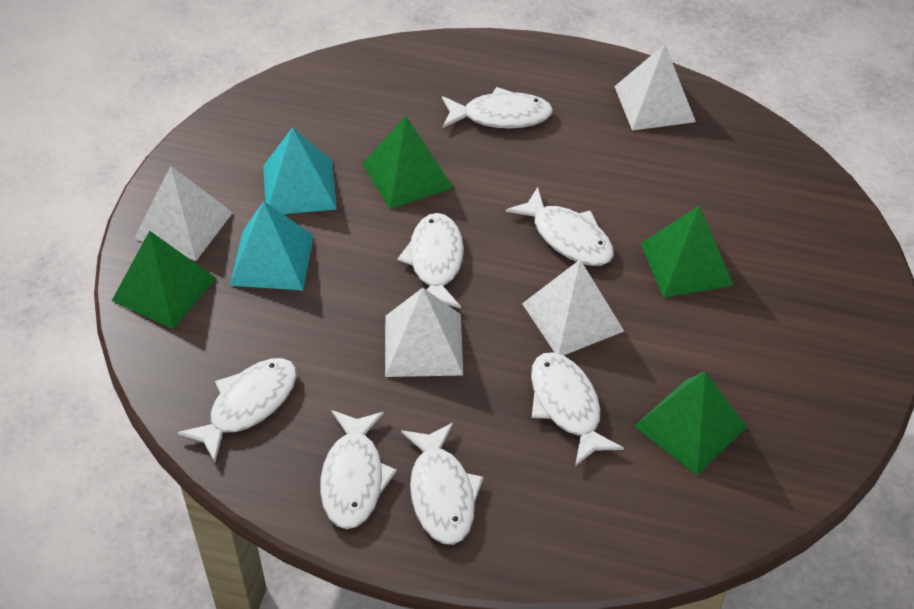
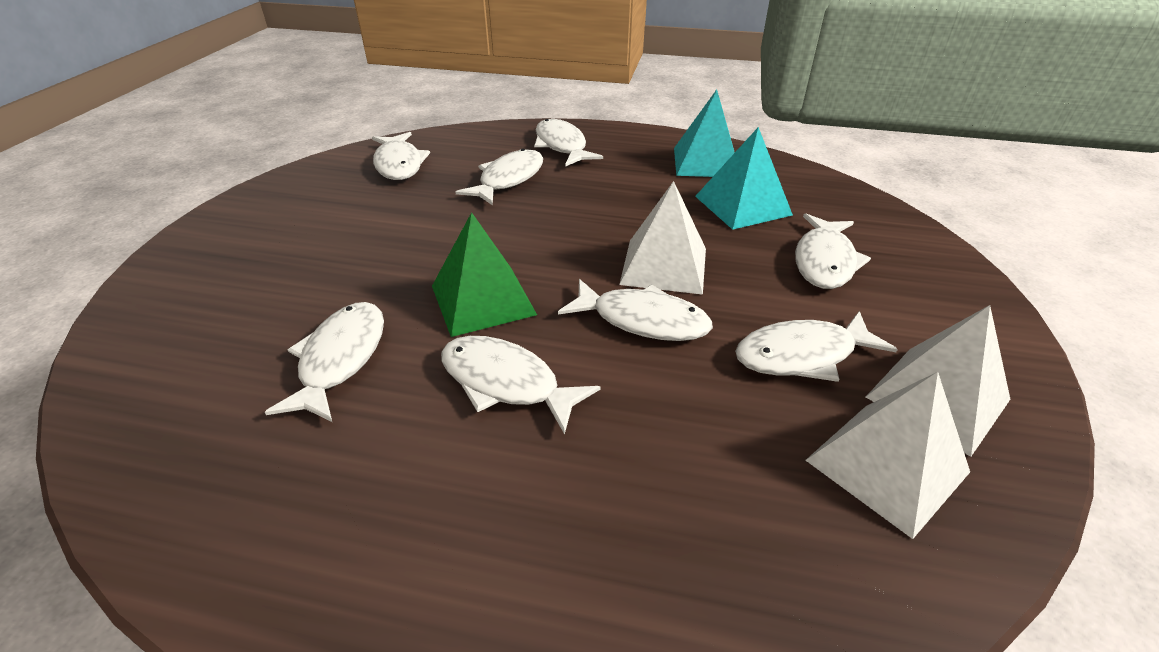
green pyramid: 4 -> 1
white fish: 7 -> 8
white pyramid: 4 -> 3

